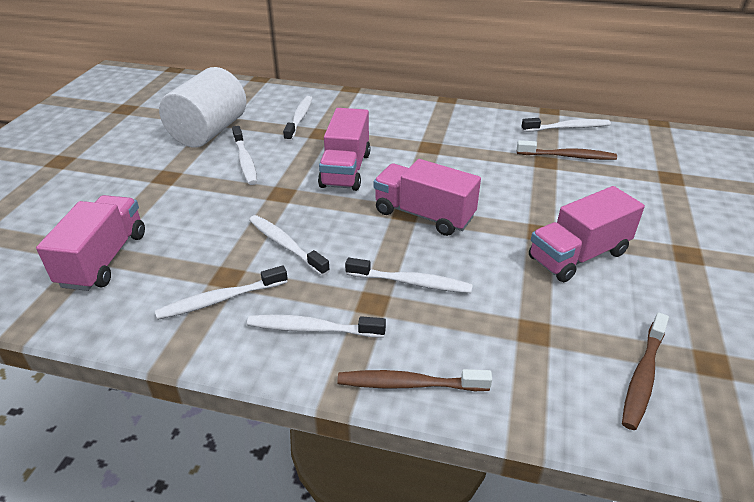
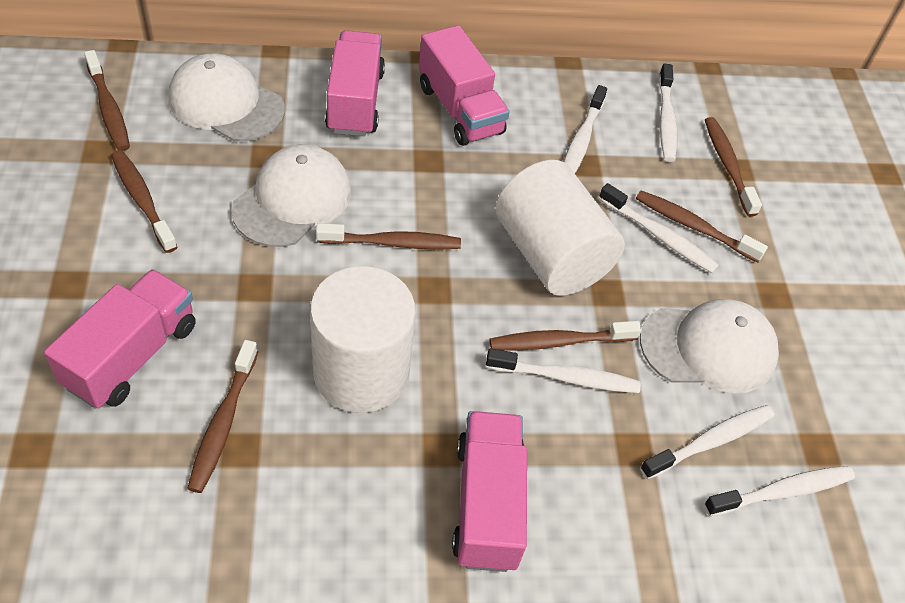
brown toothbrush: 3 -> 7
white cap: 0 -> 3
white cylinder: 1 -> 2
white toothbrush: 7 -> 6

